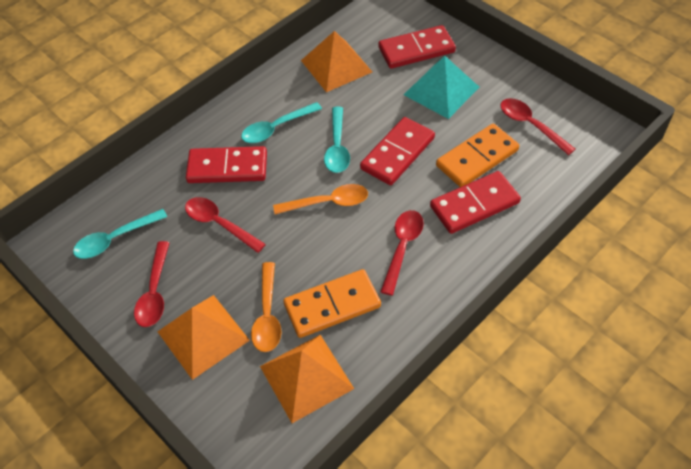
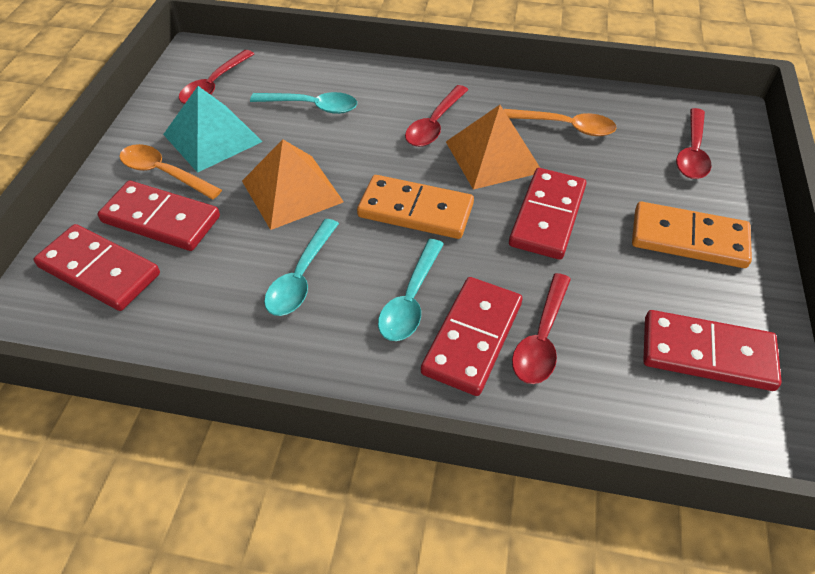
orange pyramid: 3 -> 2
red domino: 4 -> 5

